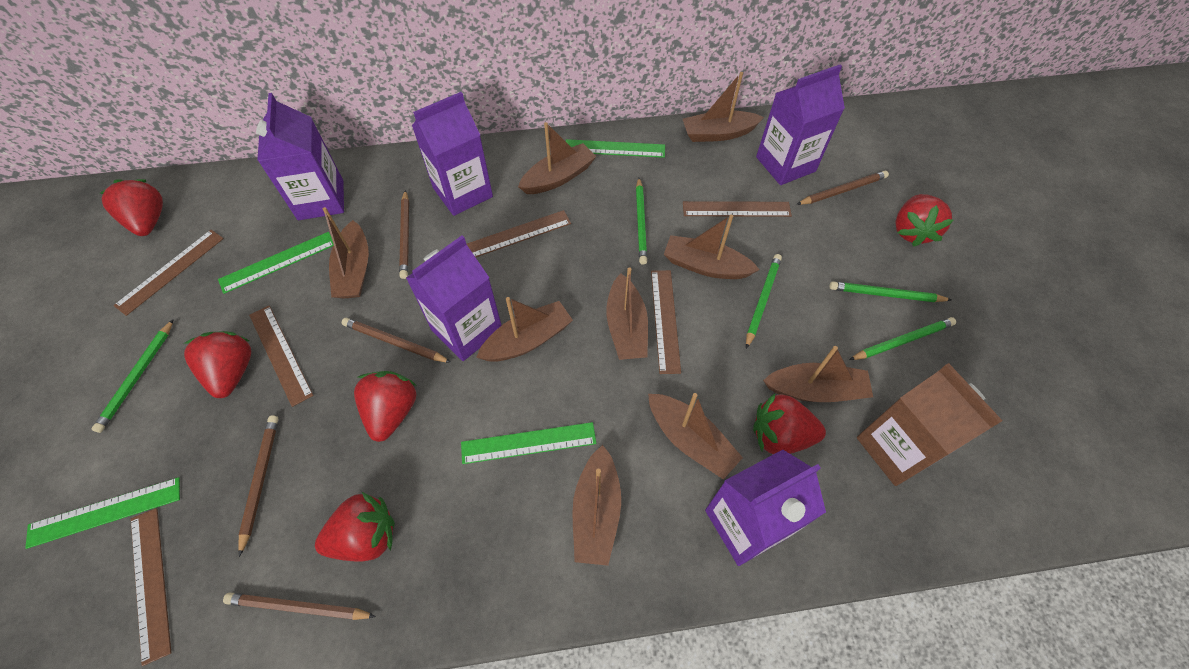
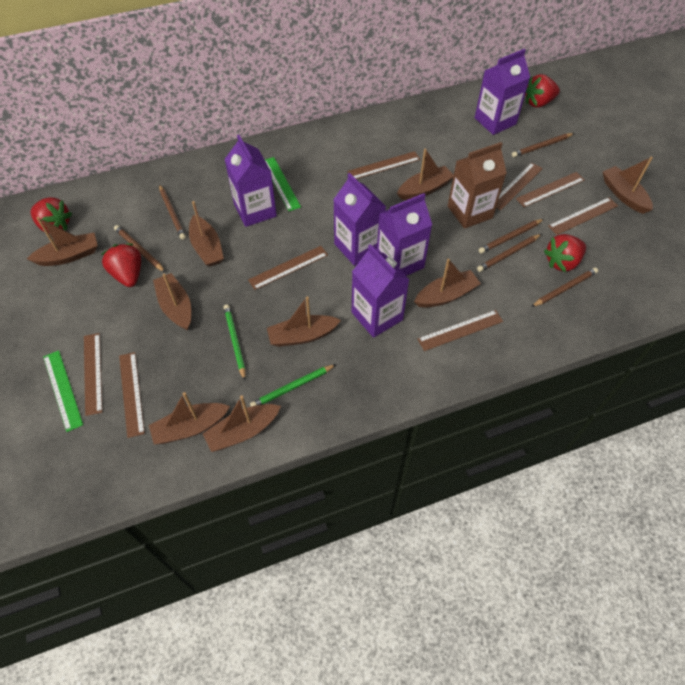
brown pencil: 5 -> 6
brown ruler: 6 -> 8
green pencil: 5 -> 2
green ruler: 4 -> 2
red strawberry: 6 -> 4

